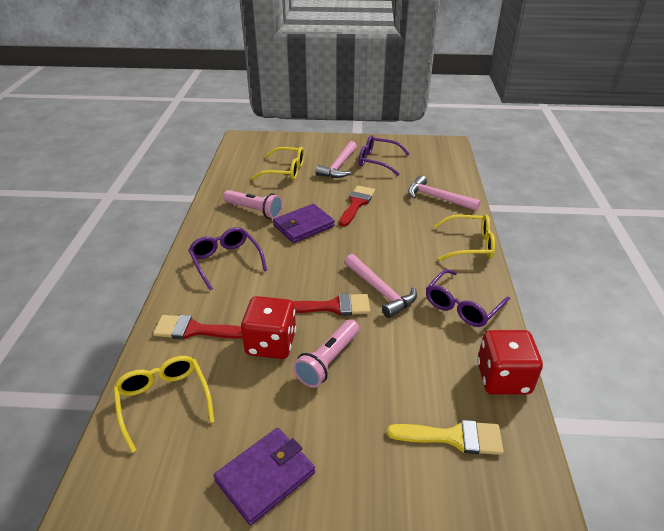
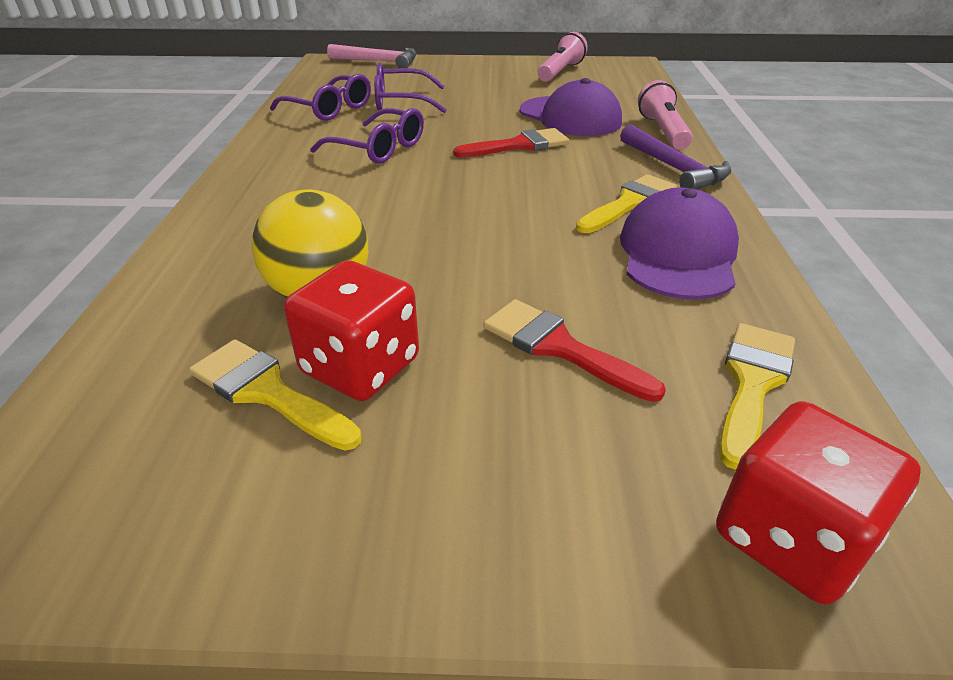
pink hammer: 3 -> 1
purple cap: 0 -> 2
purple hammer: 0 -> 1
purple wallet: 2 -> 0
red brush: 3 -> 2
yellow ball: 0 -> 1
yellow brush: 1 -> 3
yellow glasses: 3 -> 0

